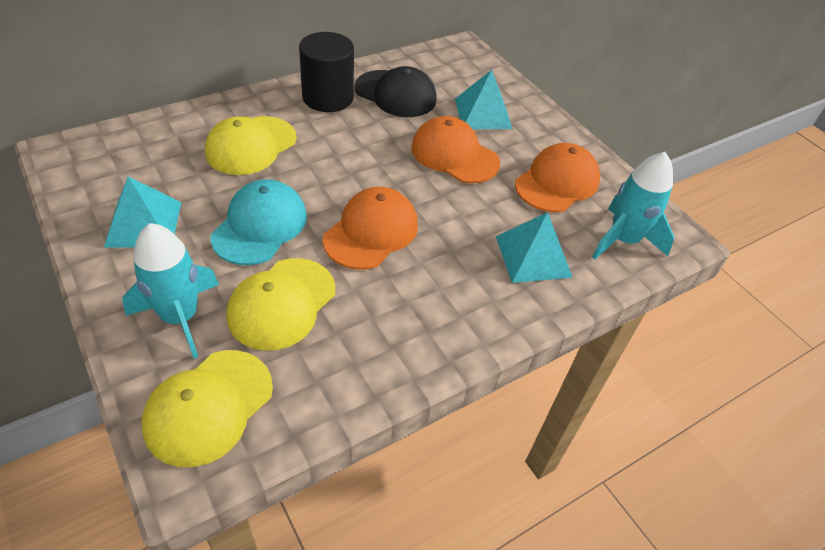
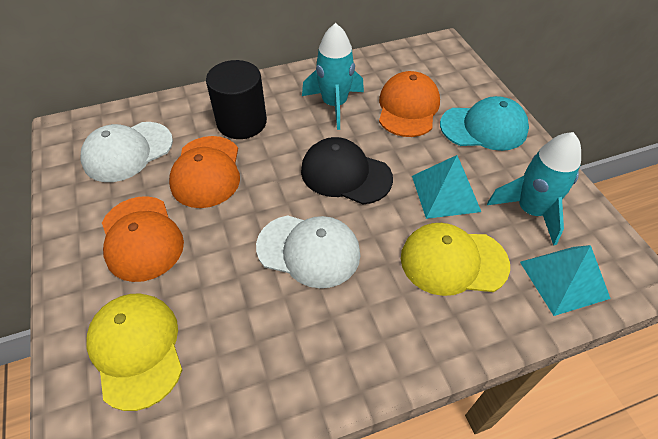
turquoise pyramid: 3 -> 2
white cap: 0 -> 2
yellow cap: 3 -> 2

